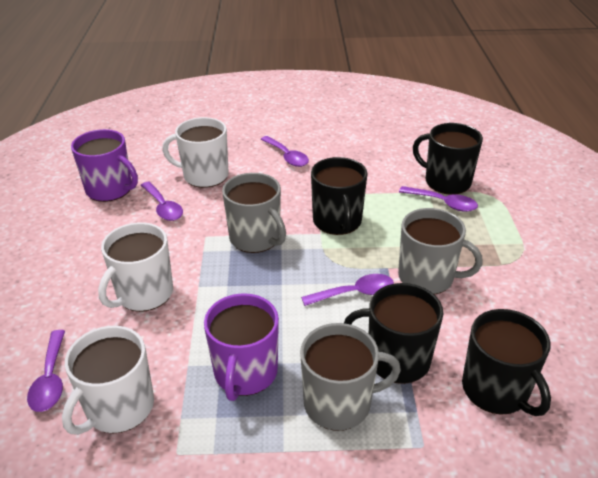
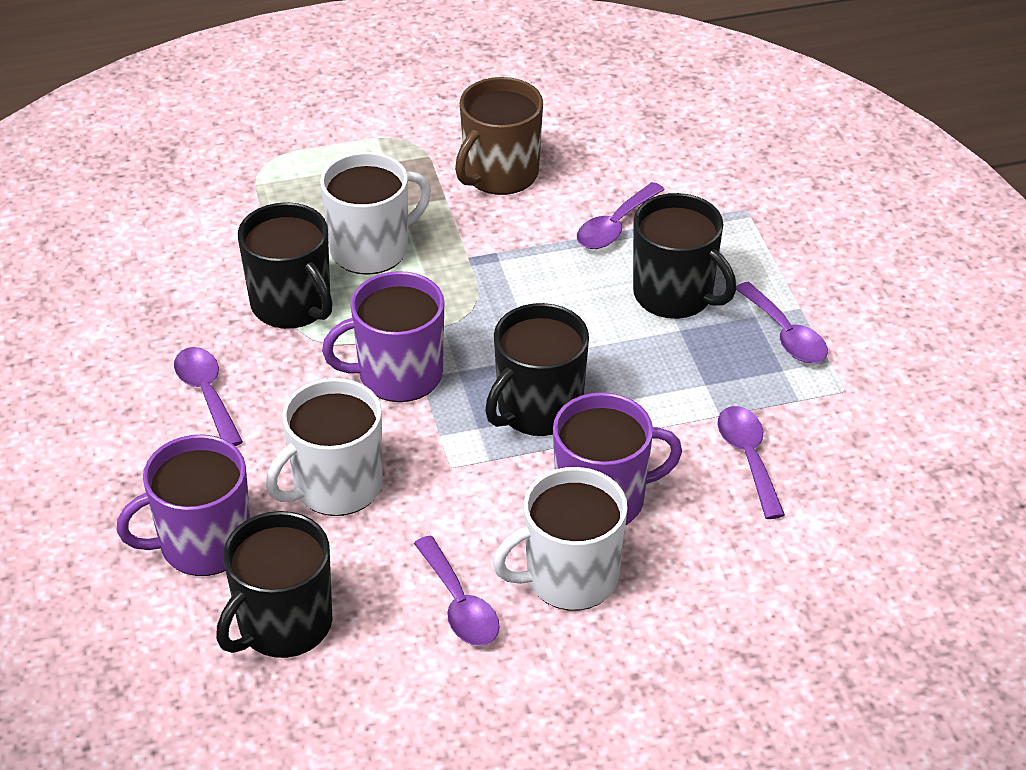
brown mug: 0 -> 1
grey mug: 3 -> 0
purple mug: 2 -> 3

